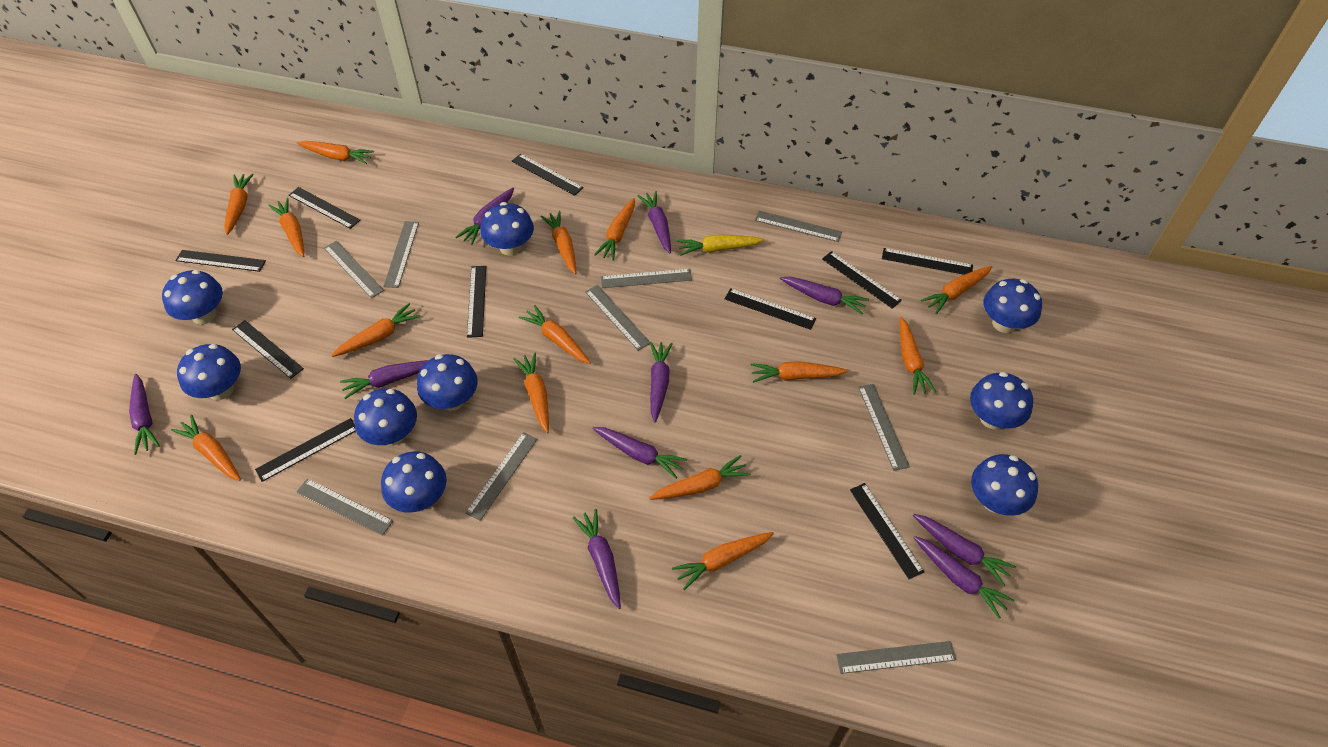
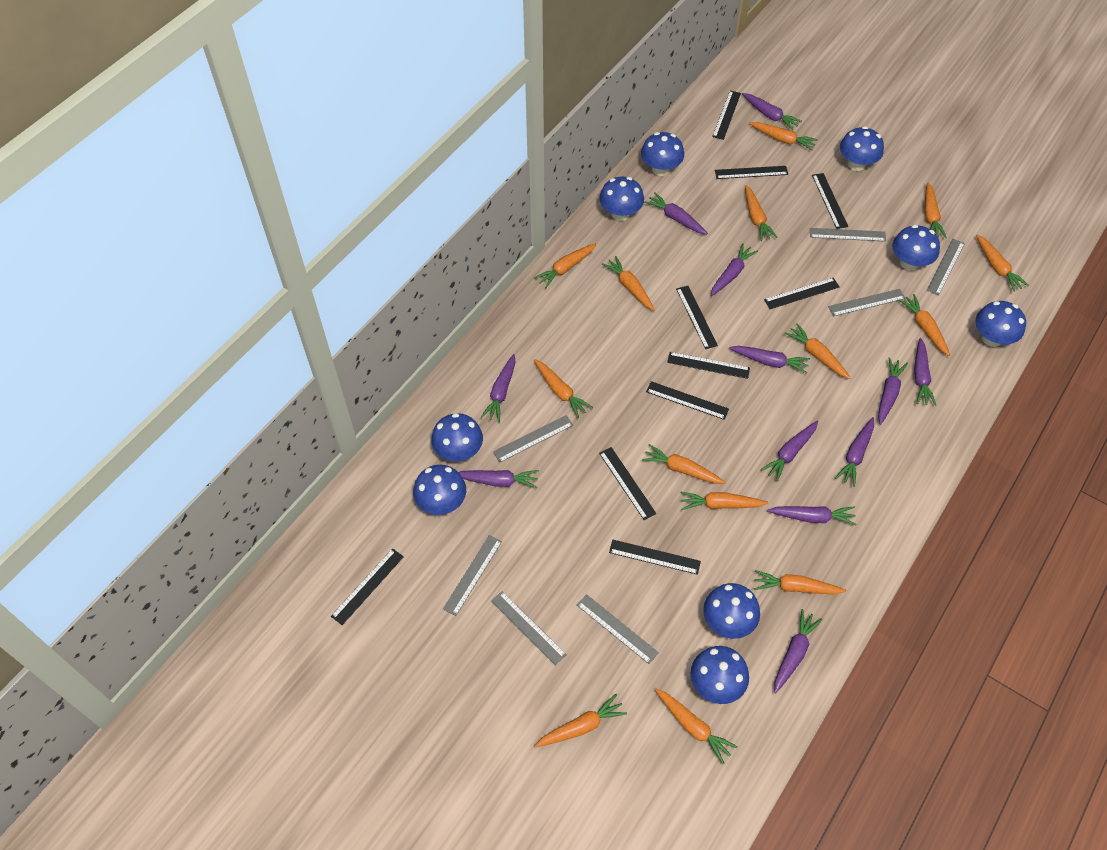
grey ruler: 9 -> 7
purple carrot: 10 -> 12
yellow carrot: 1 -> 0

